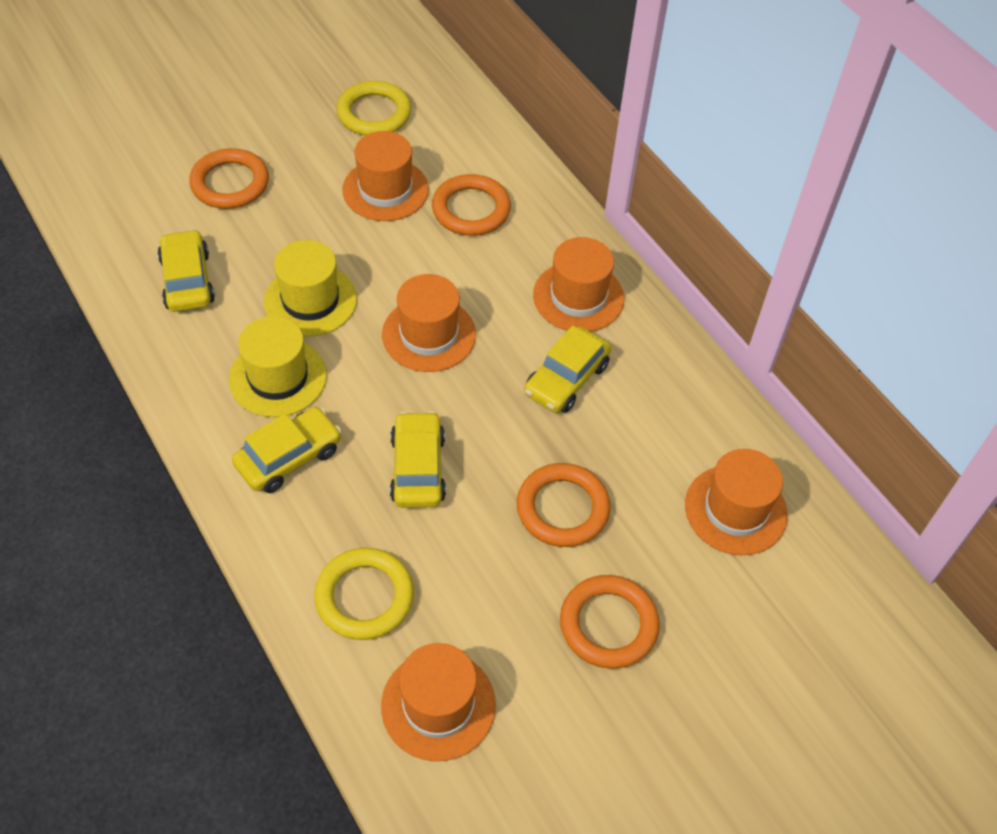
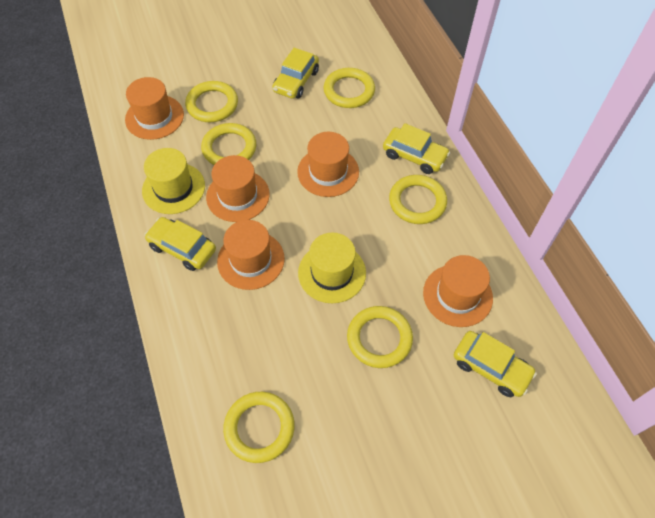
orange ring: 4 -> 0
yellow ring: 2 -> 6

